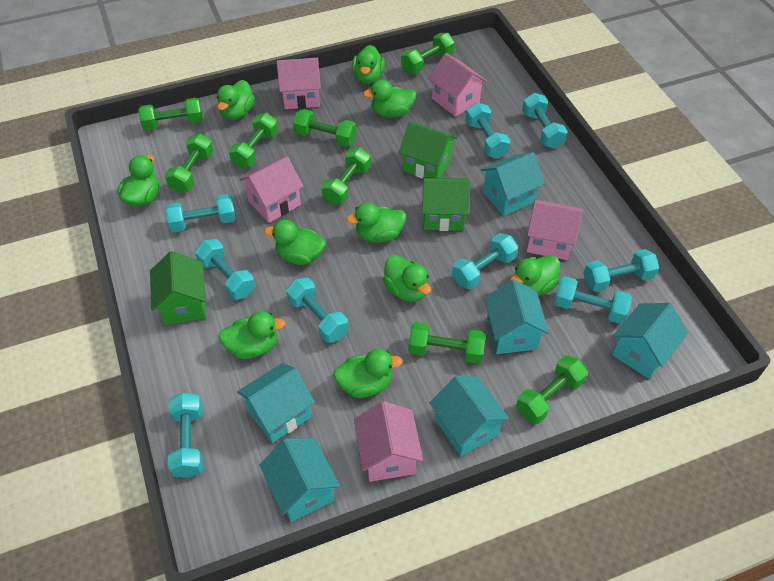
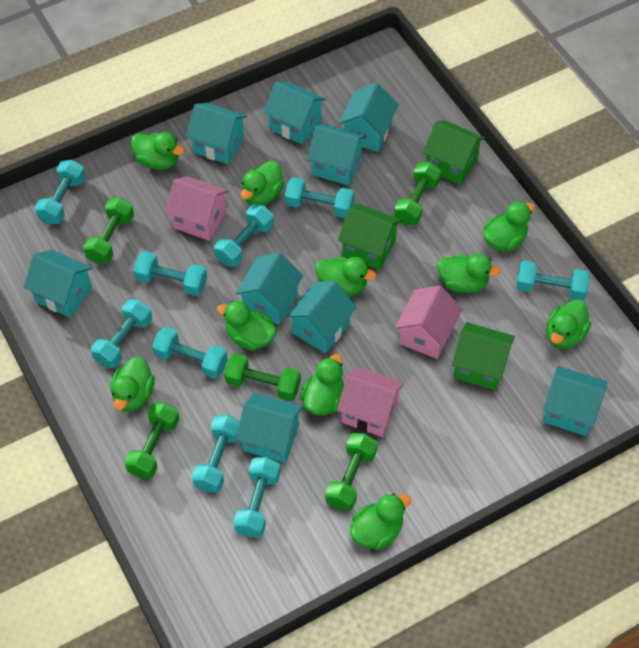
green dumbbell: 8 -> 5
pink house: 5 -> 3
turquoise house: 6 -> 9

